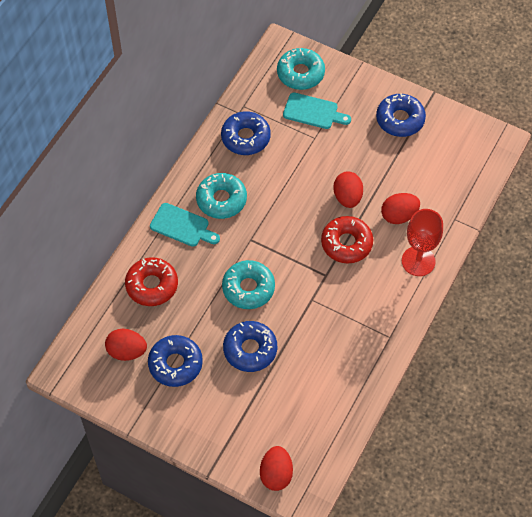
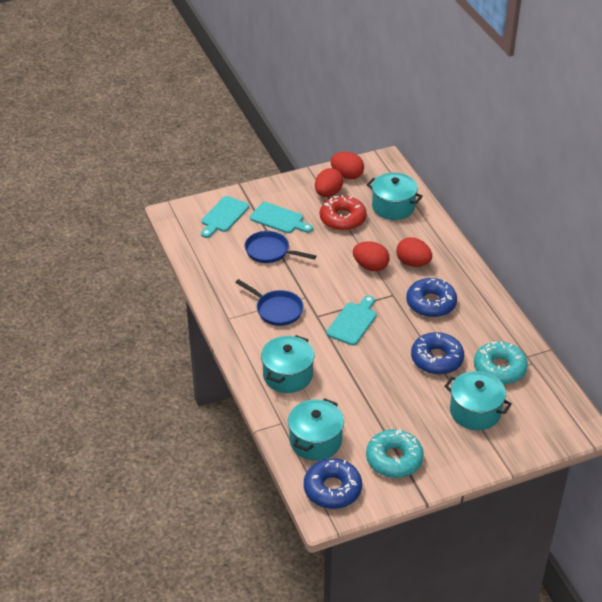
blue donut: 4 -> 3
blue pan: 0 -> 2
red donut: 2 -> 1
red goblet: 1 -> 0
turquoise cutting board: 2 -> 3
turquoise donut: 3 -> 2
turquoise pot: 0 -> 4

